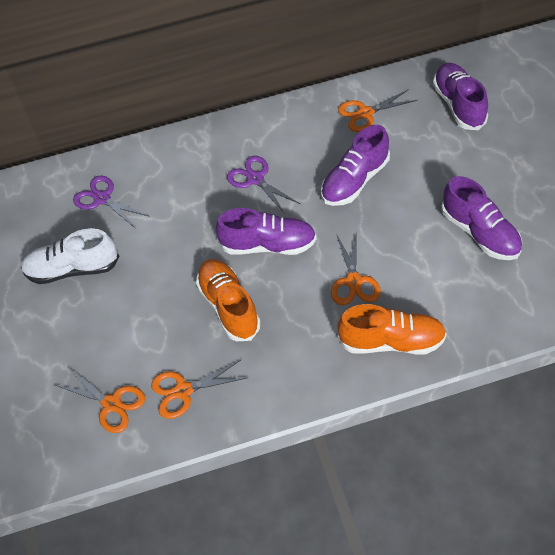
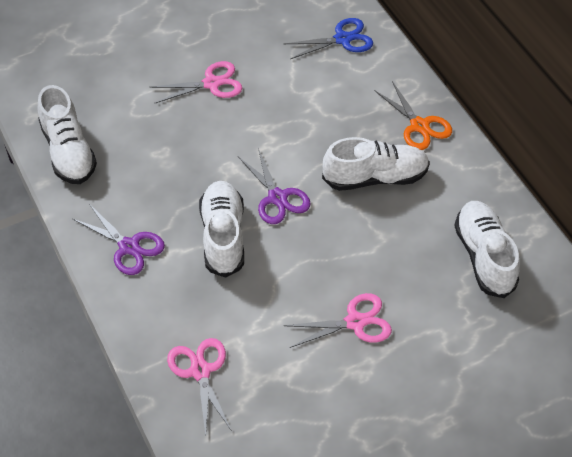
blue scissors: 0 -> 1
orange scissors: 4 -> 1
orange shoe: 2 -> 0
pink scissors: 0 -> 3
purple shoe: 4 -> 0
white shoe: 1 -> 4

